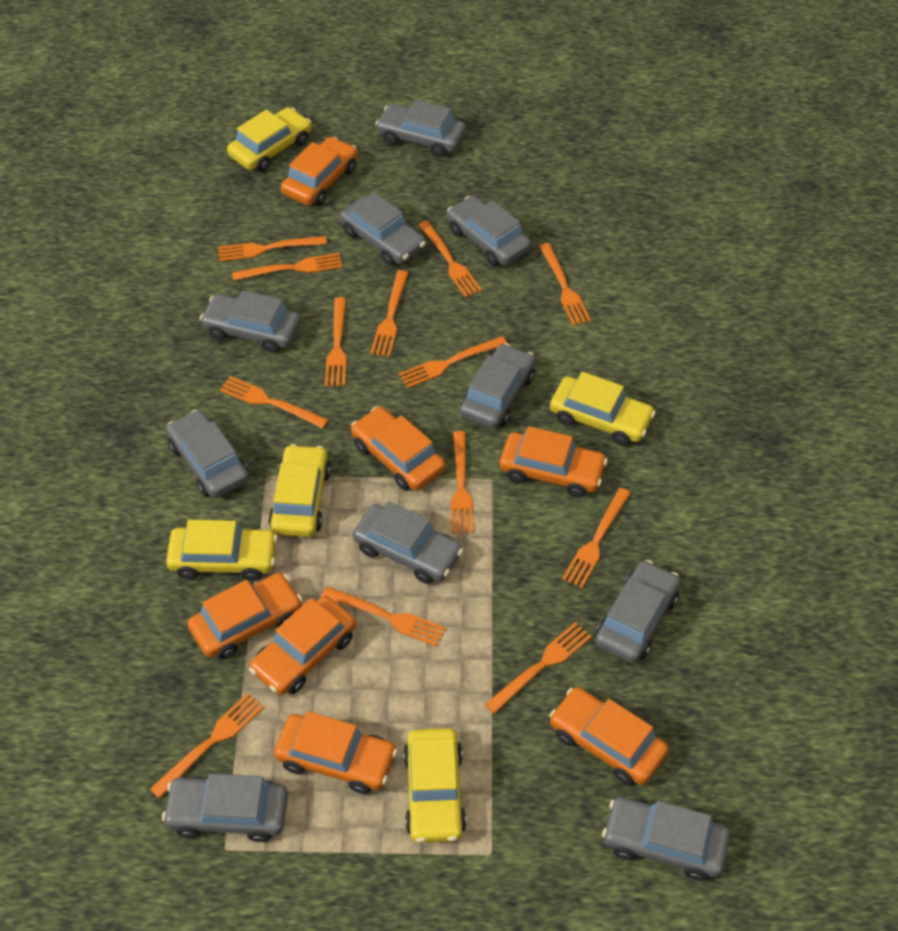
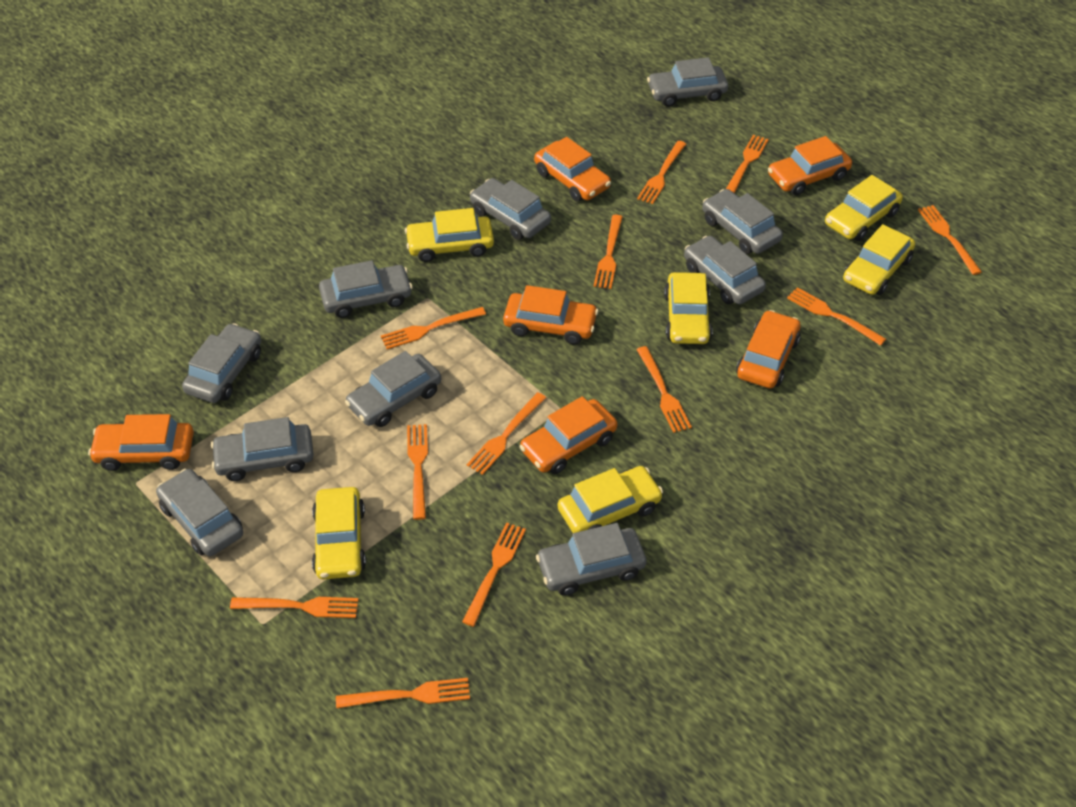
orange car: 7 -> 6
orange fork: 13 -> 12
yellow car: 5 -> 6

